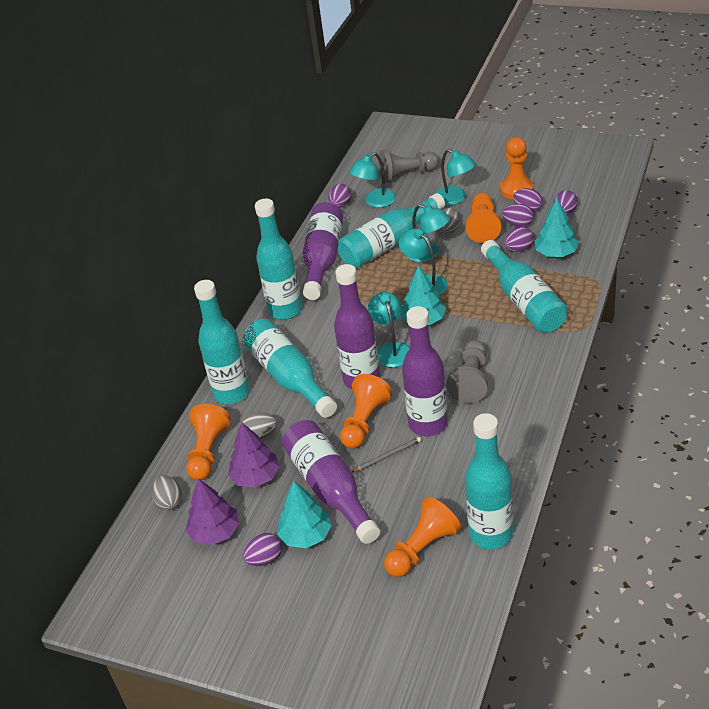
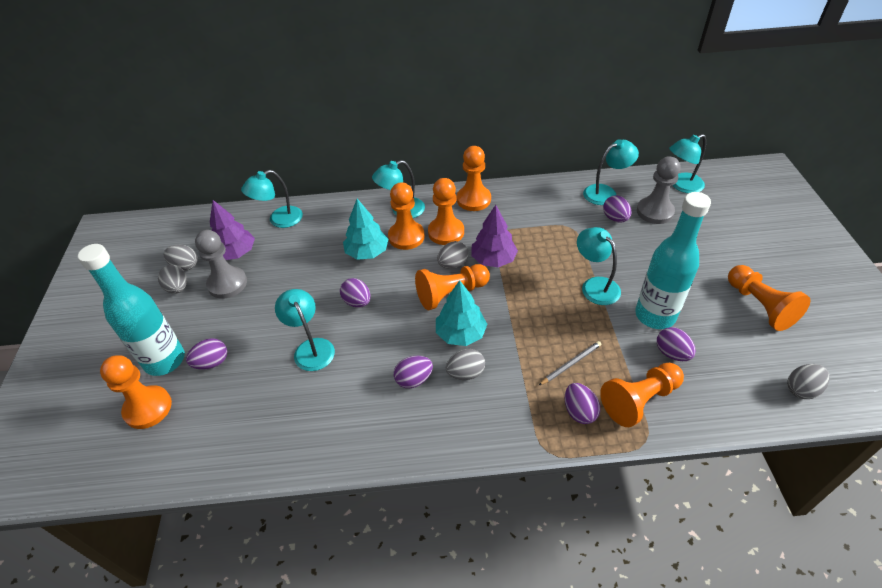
grey egg: 3 -> 5
orange pawn: 5 -> 7
purple bottle: 4 -> 0
turquoise bottle: 6 -> 2
turquoise lamp: 5 -> 6
turquoise tree: 3 -> 2

